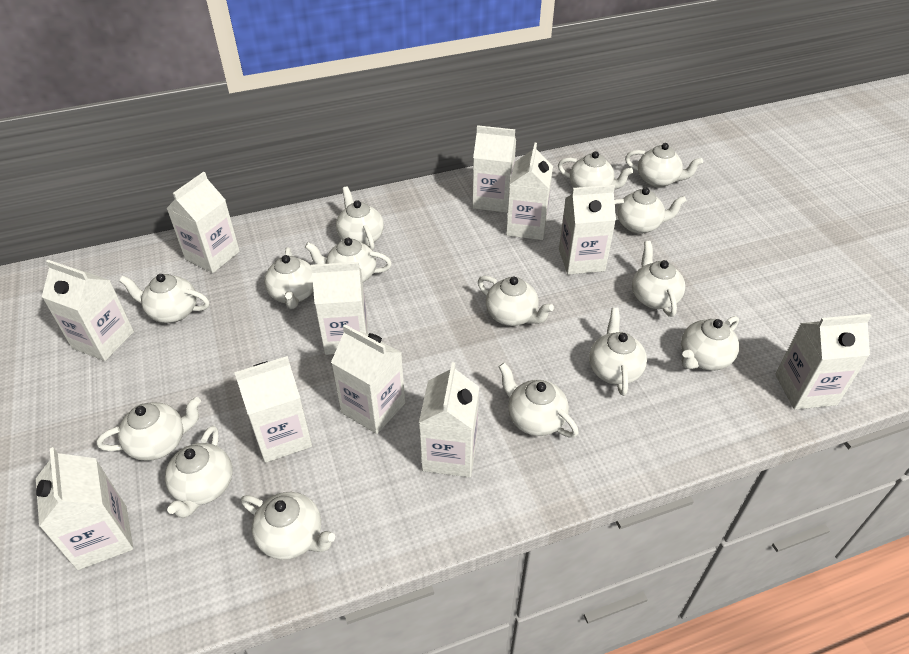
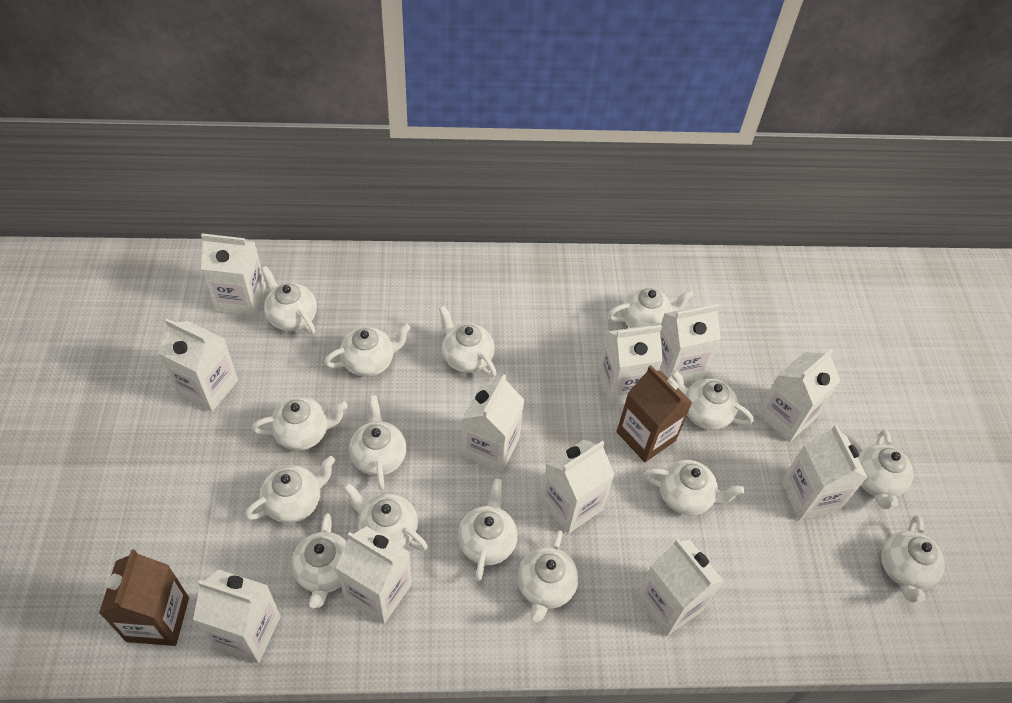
brown carton: 0 -> 2

